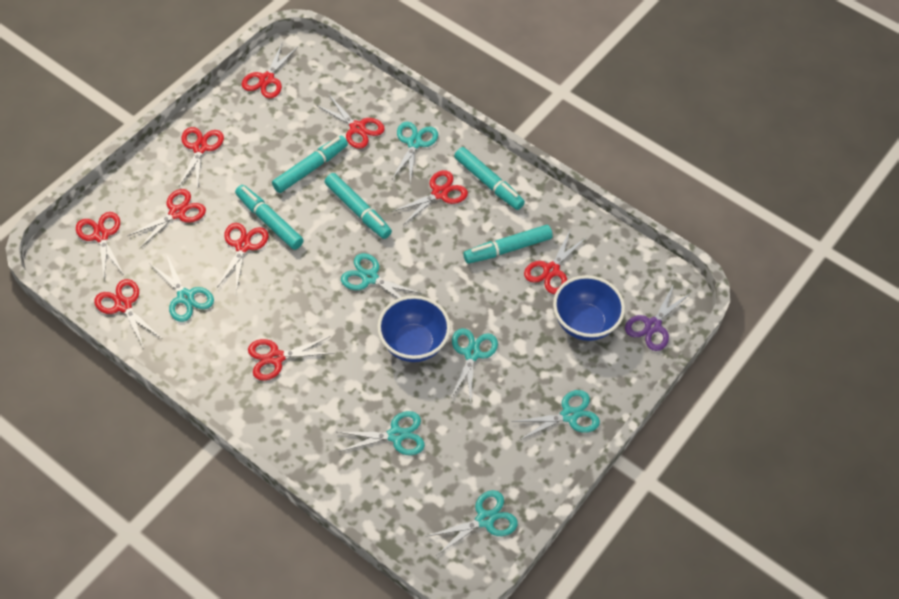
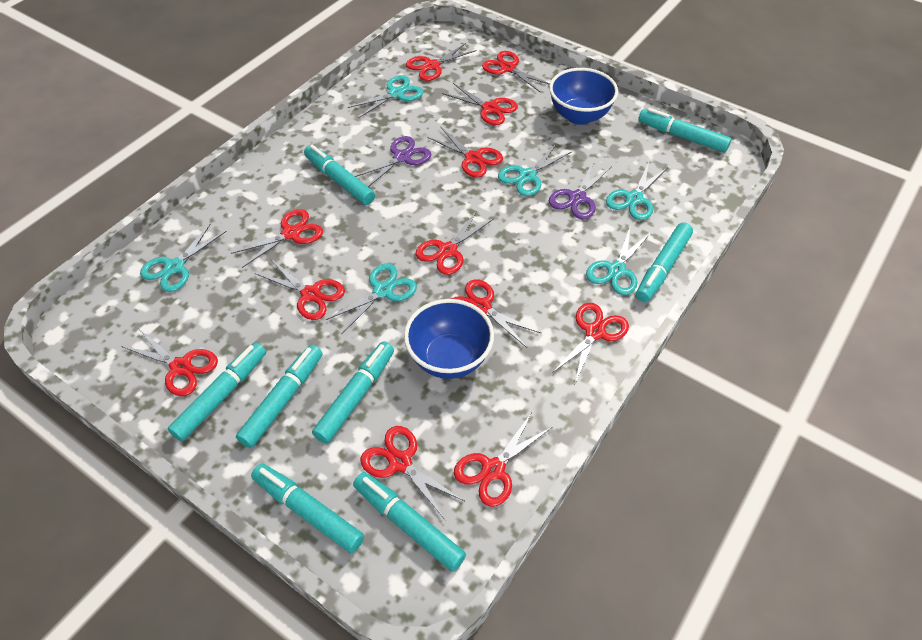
purple scissors: 1 -> 2
red scissors: 10 -> 12
turquoise marker: 5 -> 8
turquoise scissors: 7 -> 6

